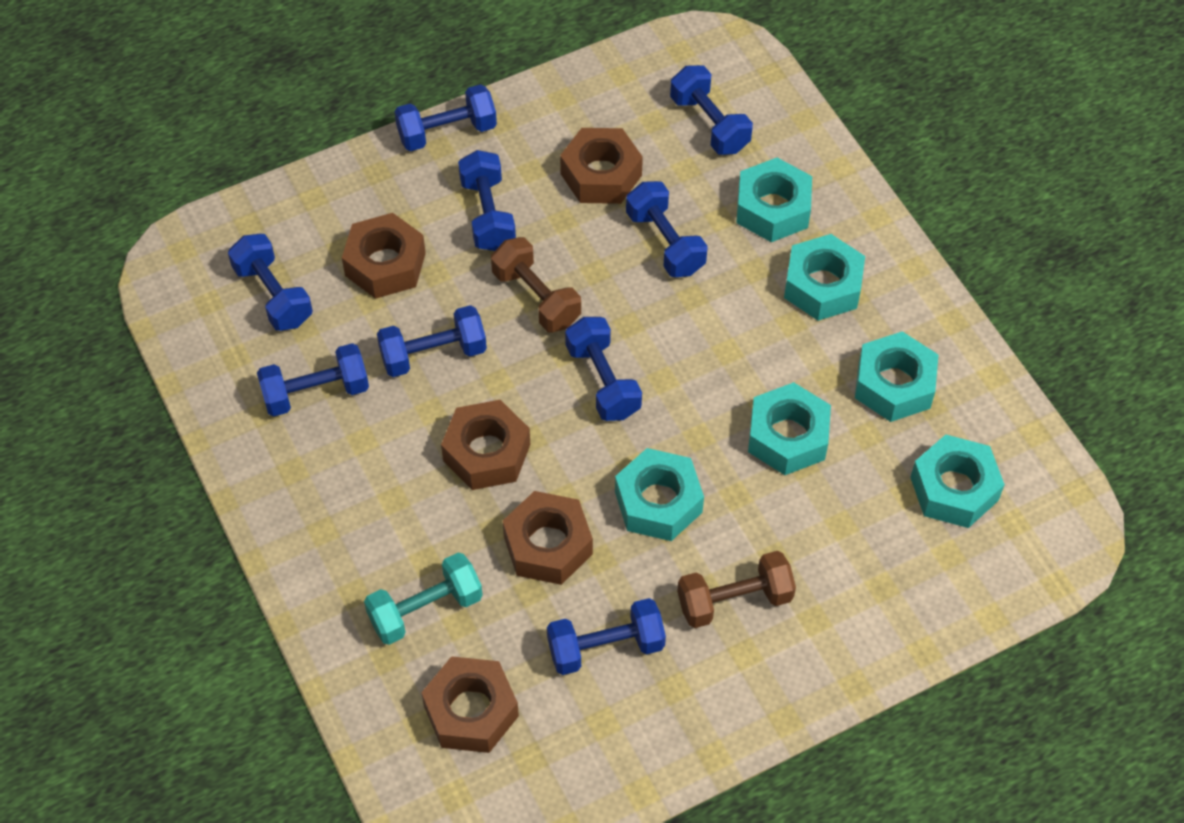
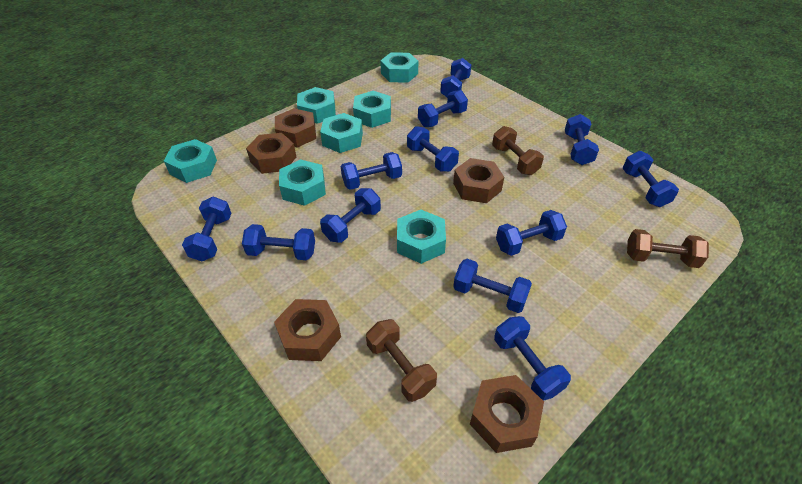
blue dumbbell: 9 -> 12
brown dumbbell: 2 -> 3
turquoise dumbbell: 1 -> 0
turquoise nut: 6 -> 7

